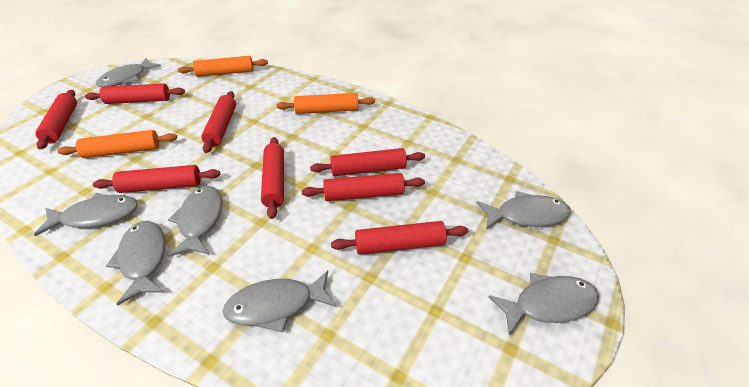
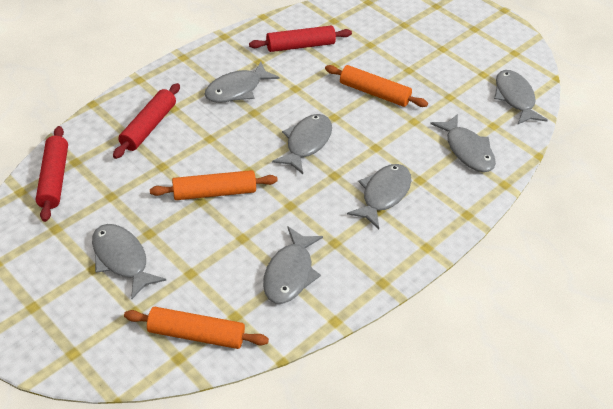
red rolling pin: 8 -> 3

